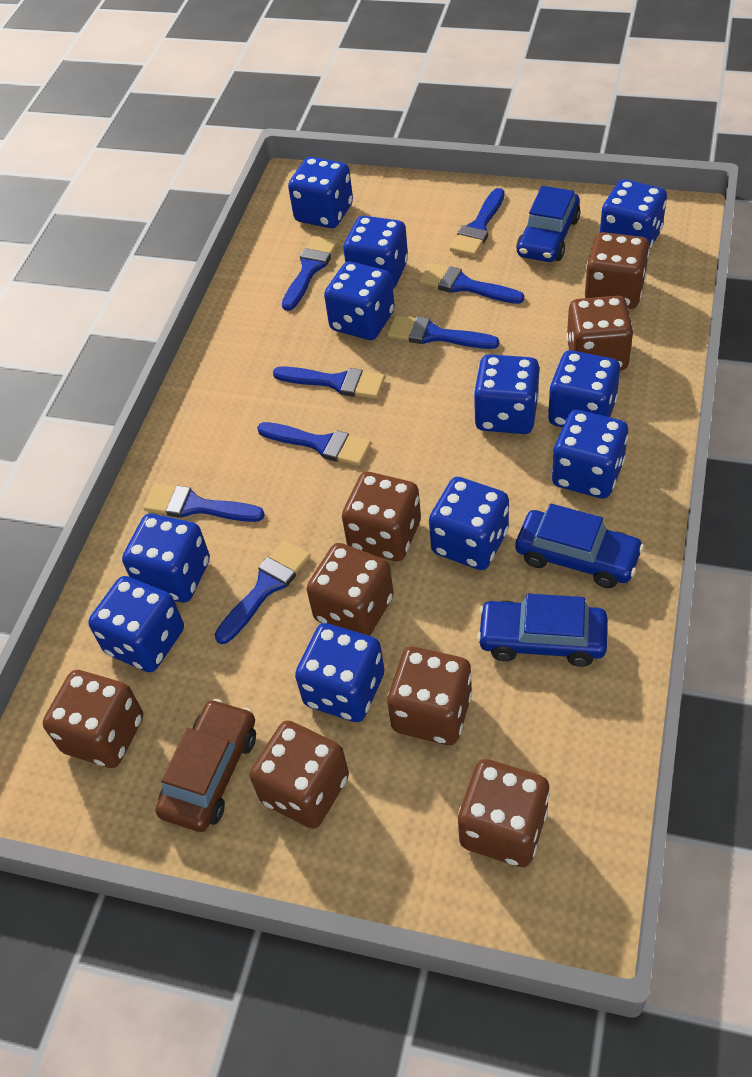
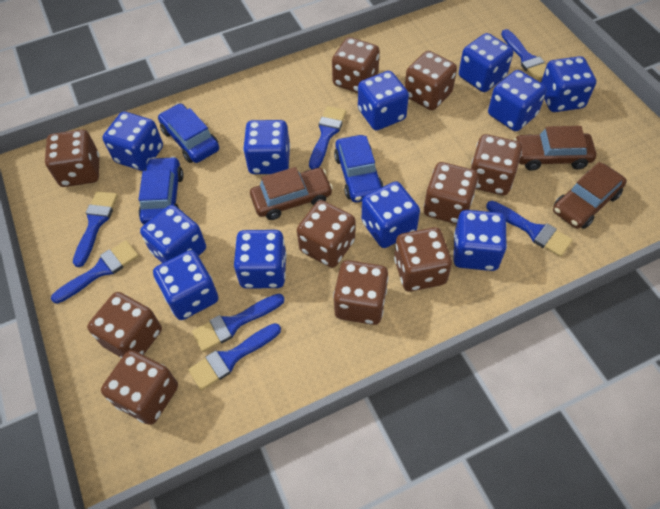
blue brush: 8 -> 7
brown car: 1 -> 3
brown dice: 8 -> 10

